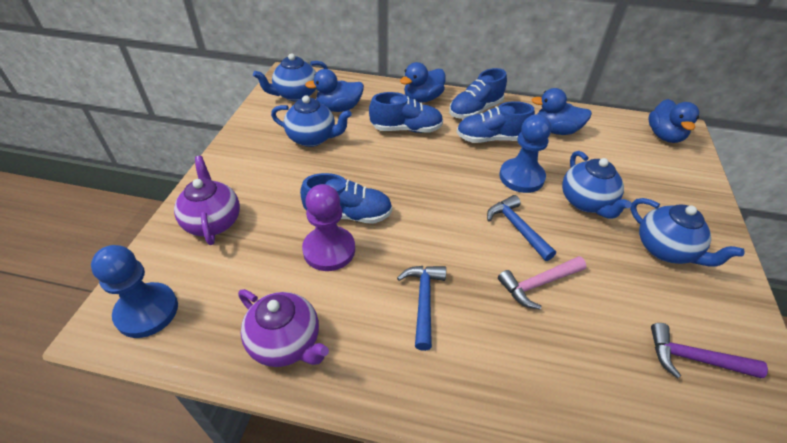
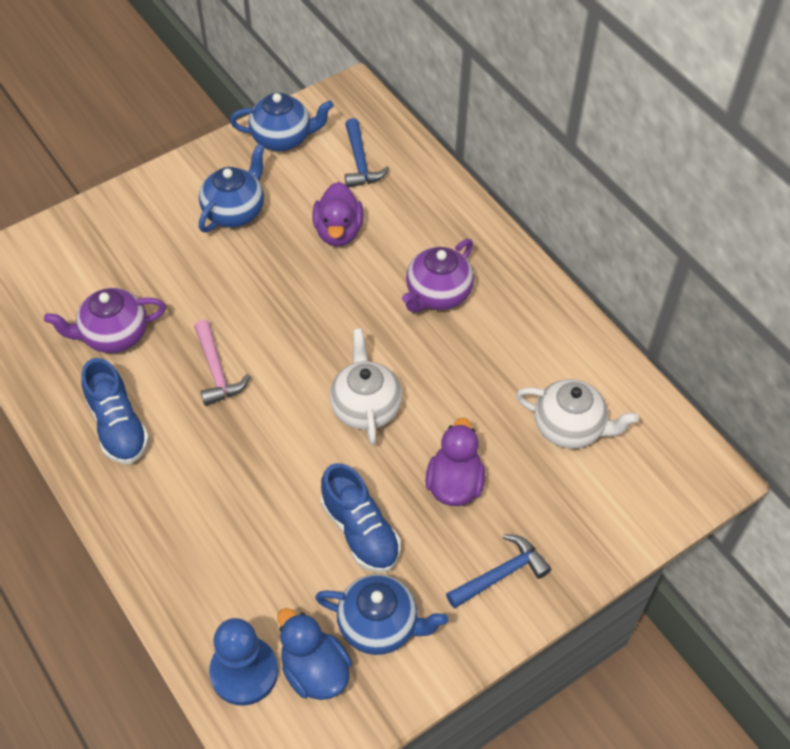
blue duck: 4 -> 1
blue pawn: 2 -> 1
blue shoe: 4 -> 2
blue teapot: 4 -> 3
purple duck: 0 -> 2
purple hammer: 1 -> 0
purple pawn: 1 -> 0
white teapot: 0 -> 2

